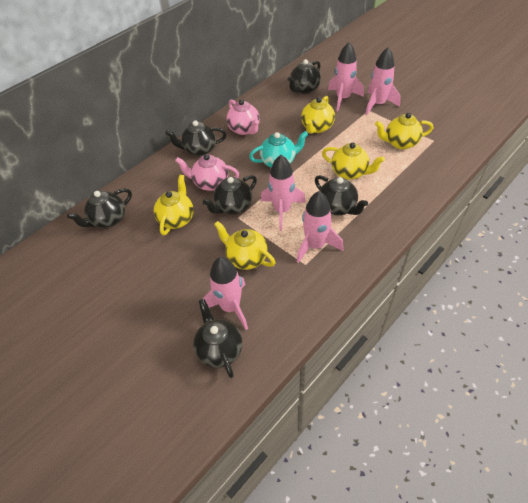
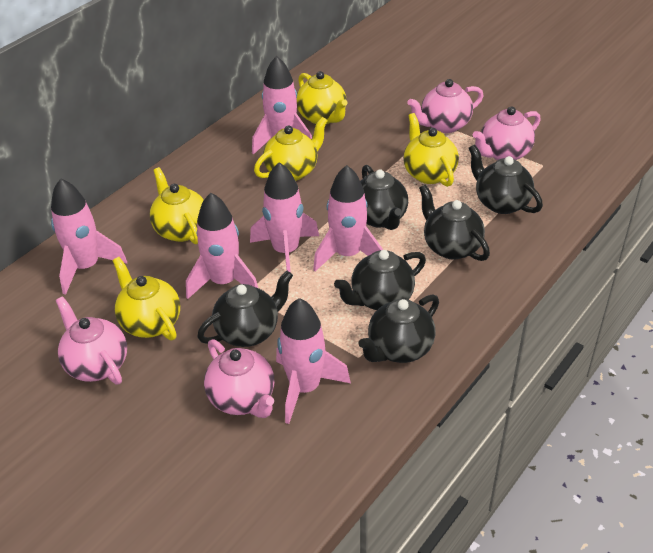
pink rocket: 5 -> 6
pink teapot: 2 -> 4
turquoise teapot: 1 -> 0

